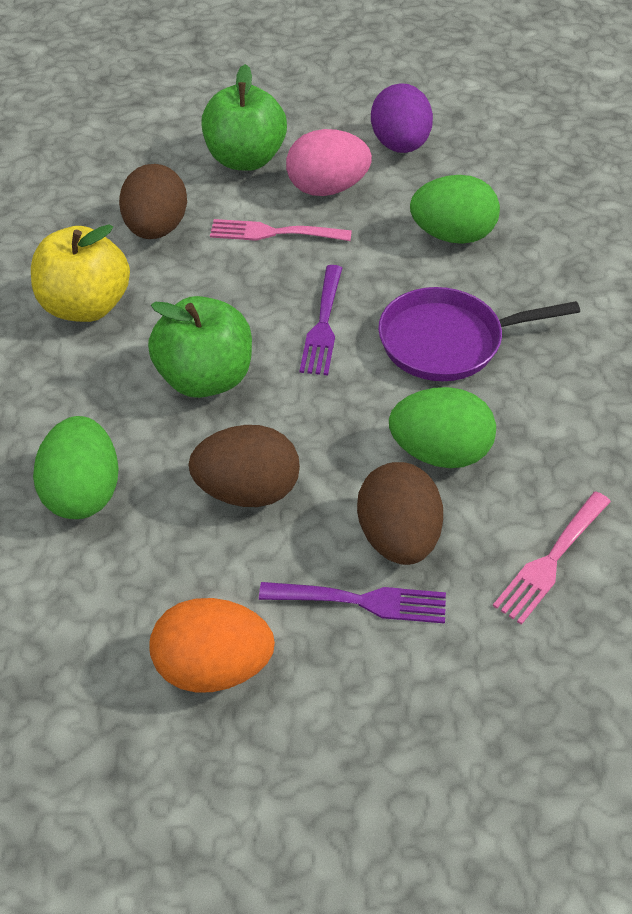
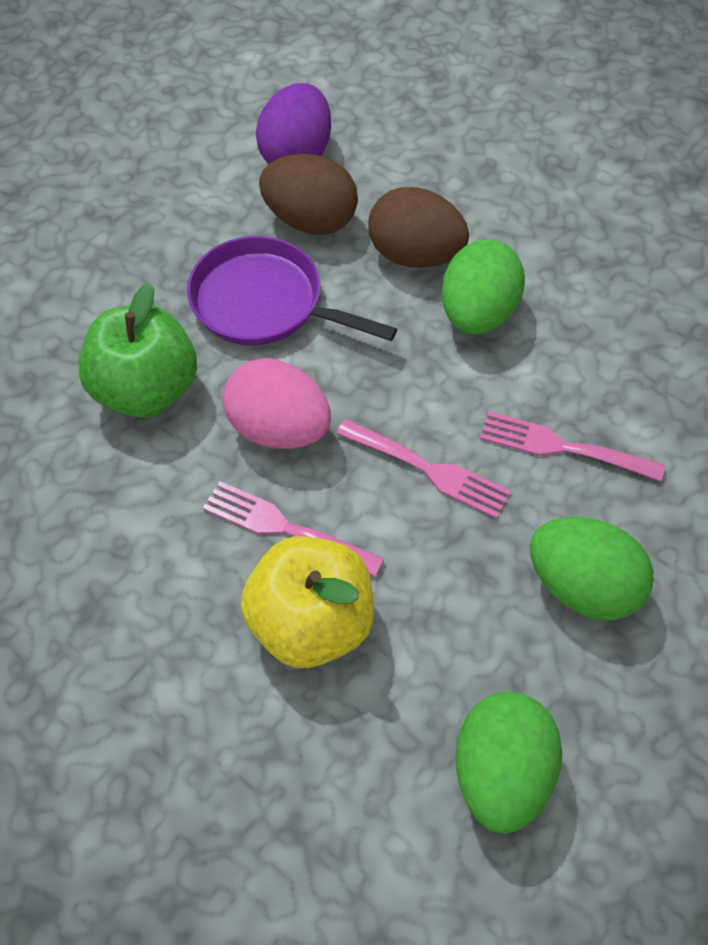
brown egg: 3 -> 2
green apple: 2 -> 1
orange egg: 1 -> 0
pink fork: 2 -> 3
purple fork: 2 -> 0

